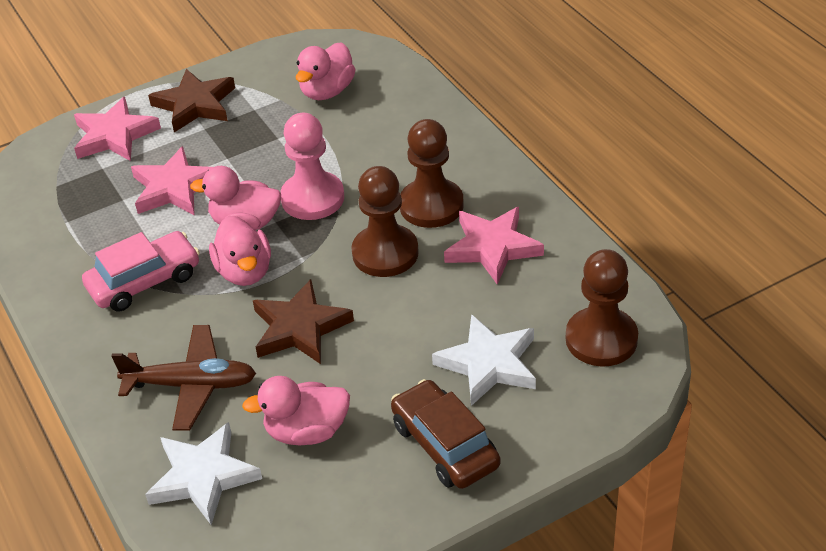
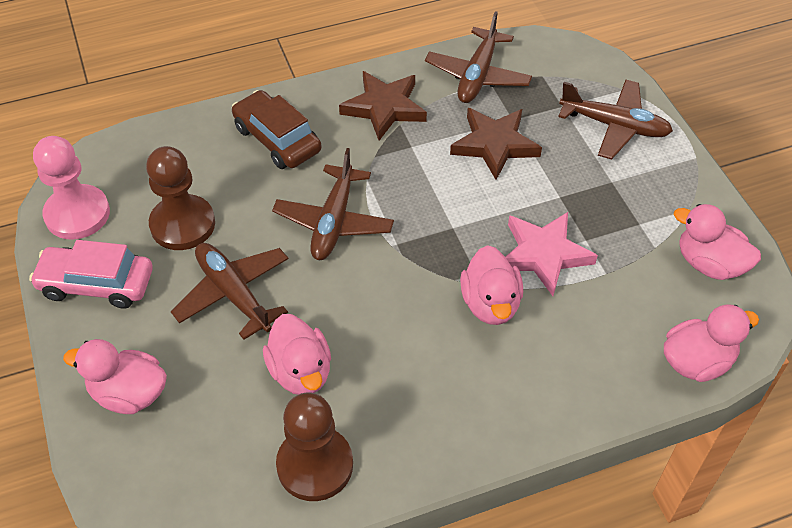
brown pawn: 3 -> 2
brown plane: 1 -> 4
pink duck: 4 -> 5
pink star: 3 -> 1
white star: 2 -> 0

